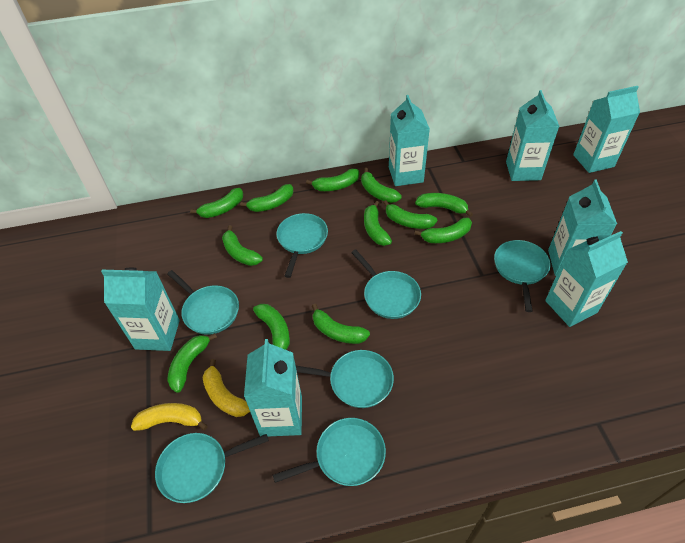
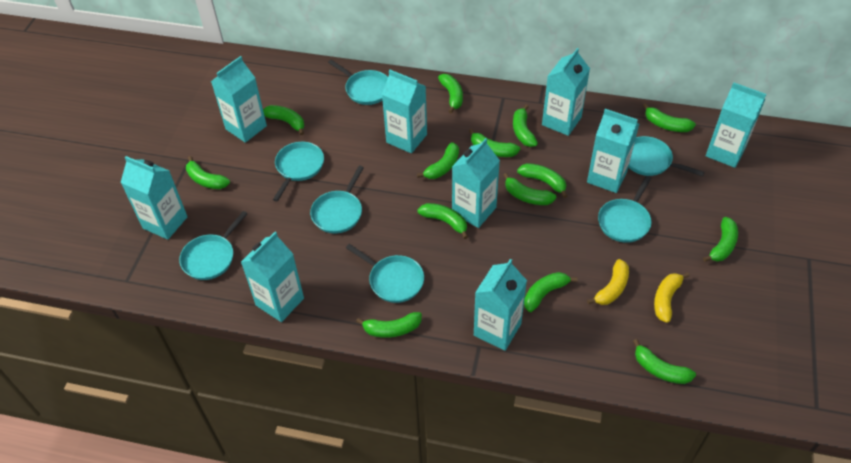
green banana: 12 -> 14
turquoise carton: 7 -> 9

